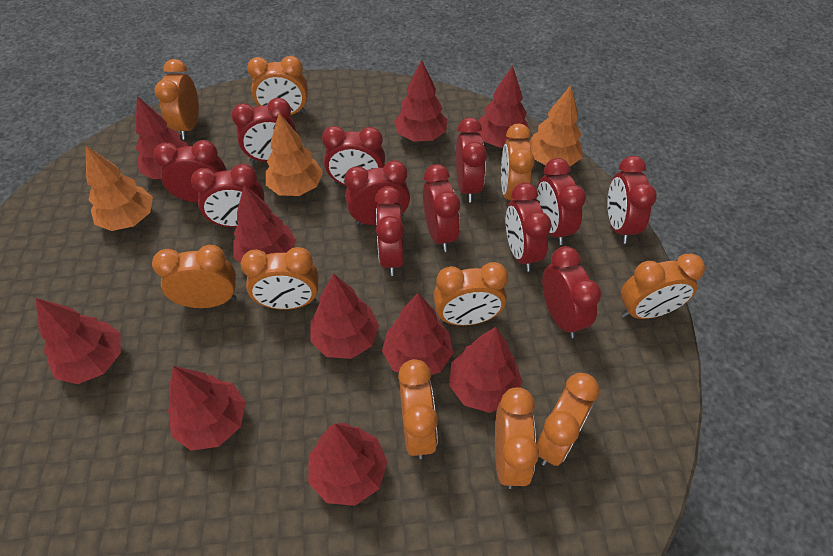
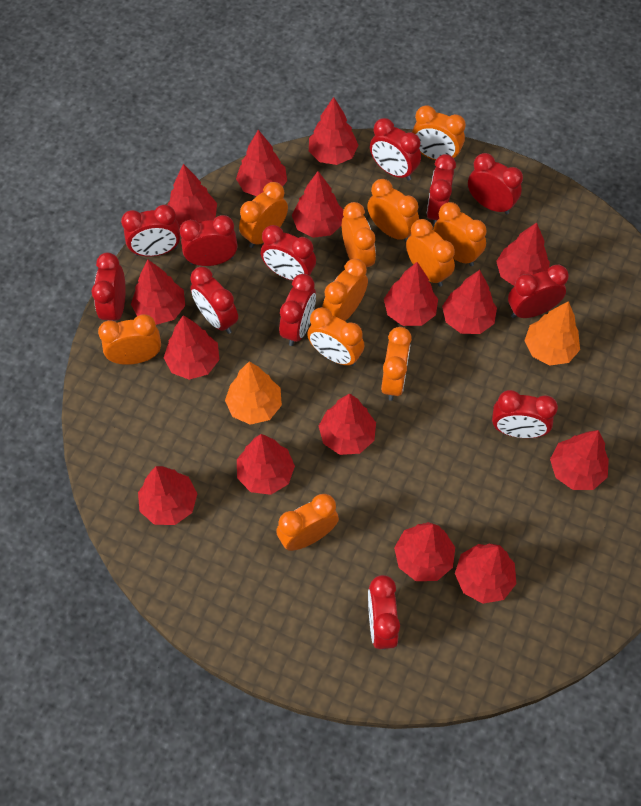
orange clock: 10 -> 11
orange tree: 3 -> 2
red tree: 10 -> 15

